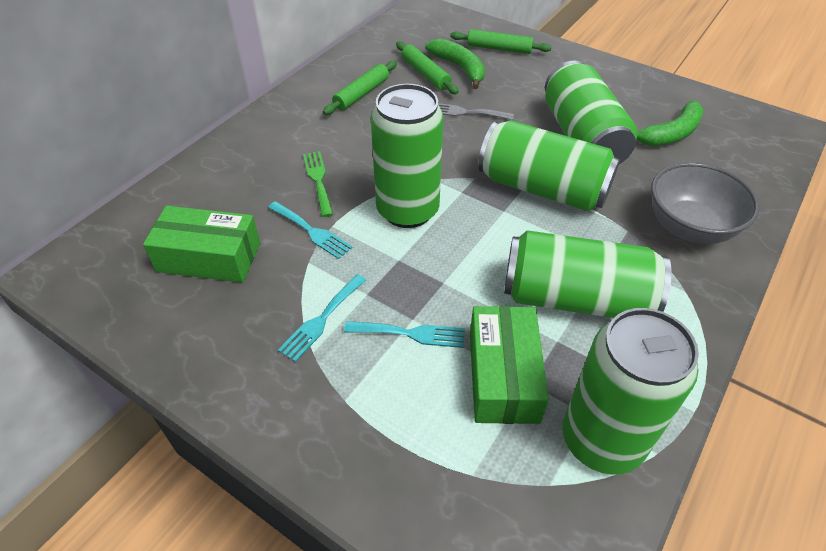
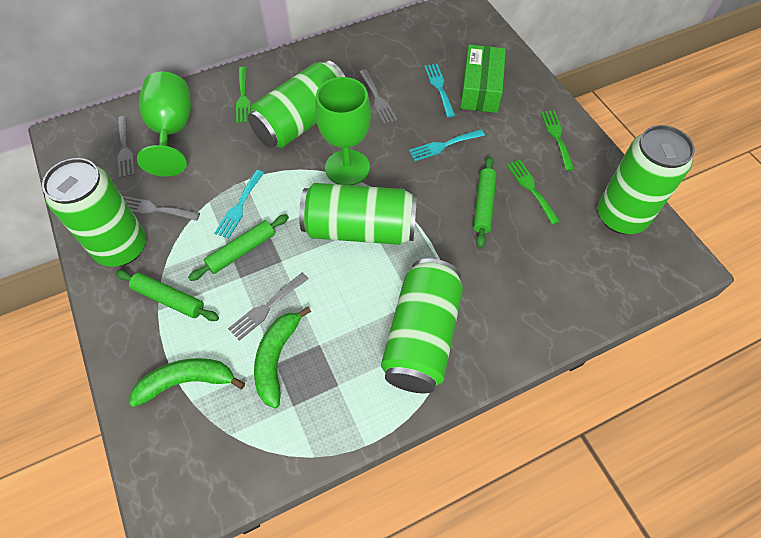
green box: 2 -> 1
green fork: 1 -> 3
green goblet: 0 -> 2
grey bowl: 1 -> 0
grey fork: 1 -> 4

